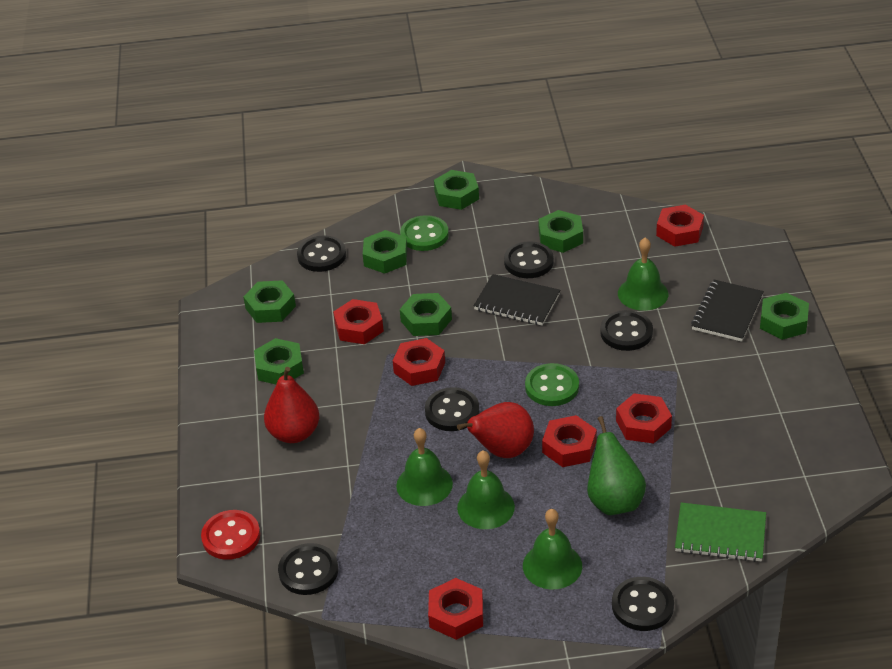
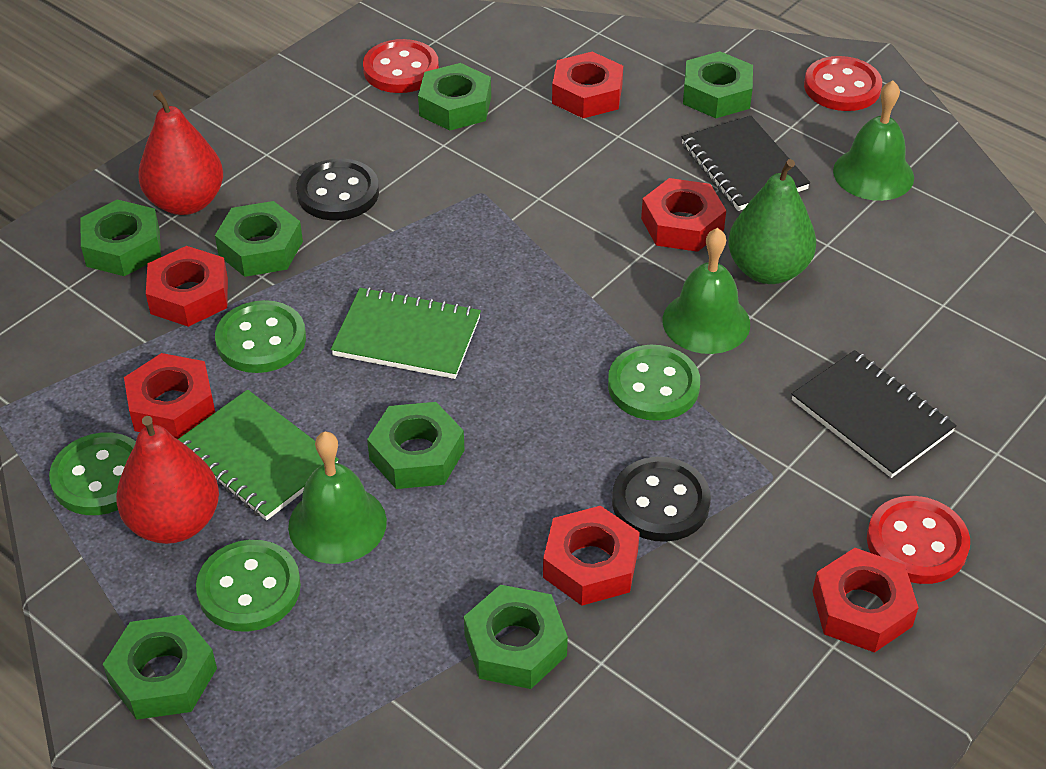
black button: 6 -> 2
green bell: 4 -> 3
green button: 2 -> 4
green notebook: 1 -> 2
red button: 1 -> 3

